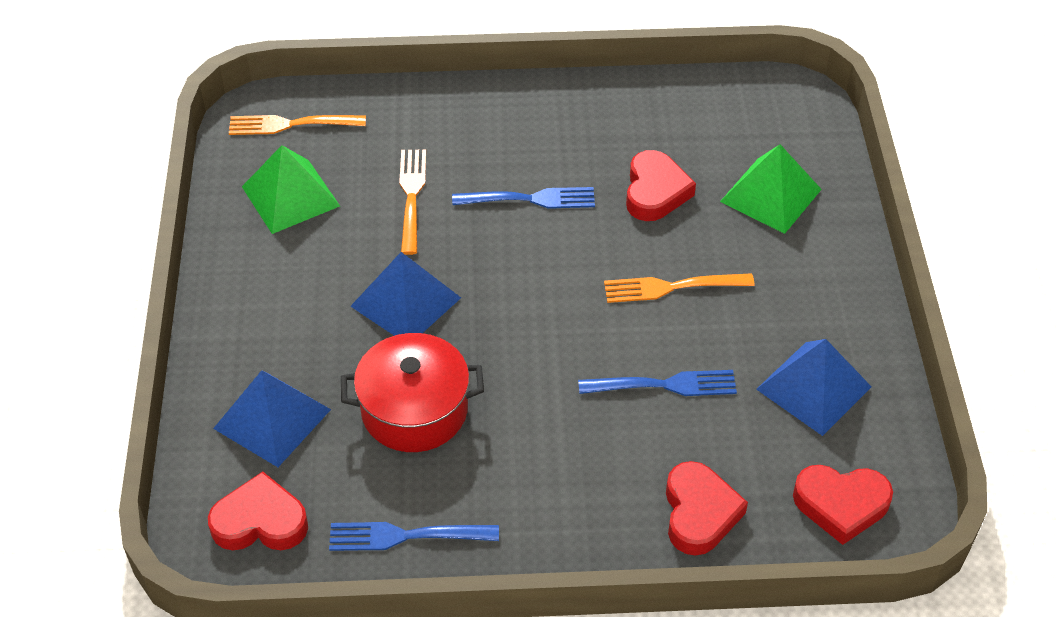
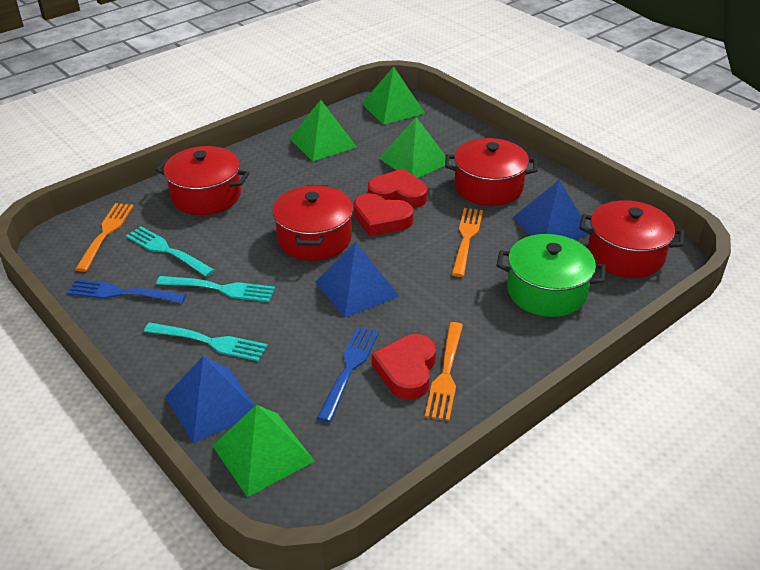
blue fork: 3 -> 2
green pot: 0 -> 1
green pyramid: 2 -> 4
red heart: 4 -> 3
red pot: 1 -> 4
turquoise fork: 0 -> 3

